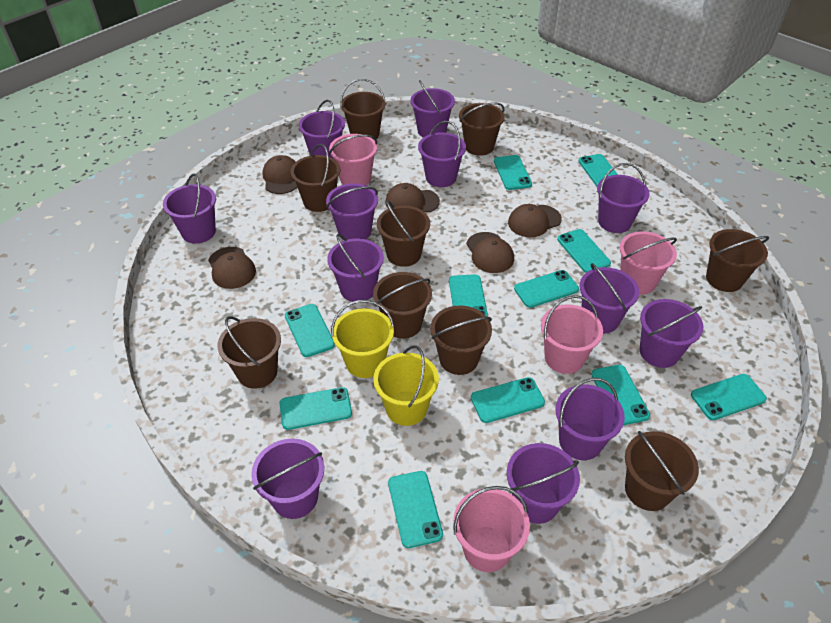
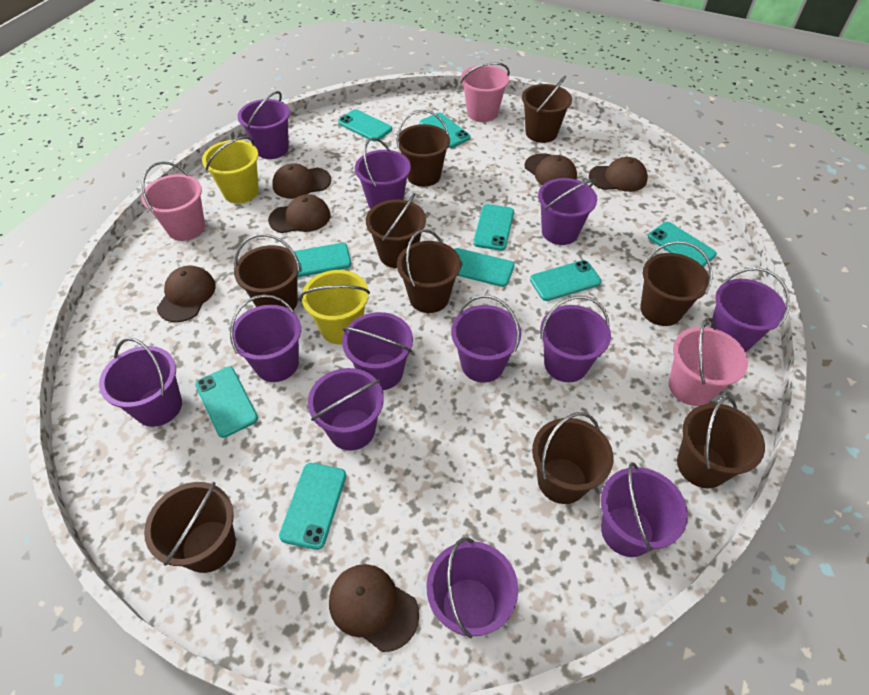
brown cap: 5 -> 6
pink bucket: 4 -> 3
turquoise phone: 11 -> 9

